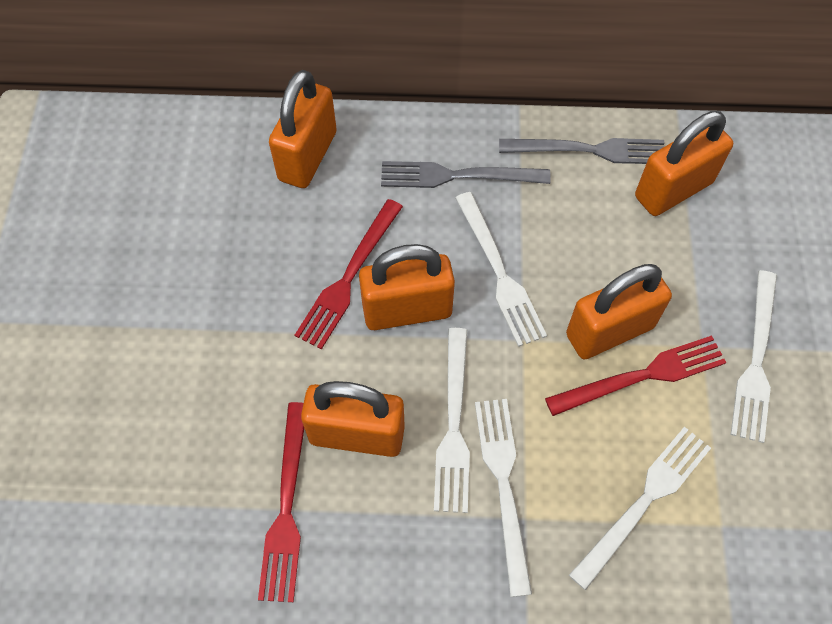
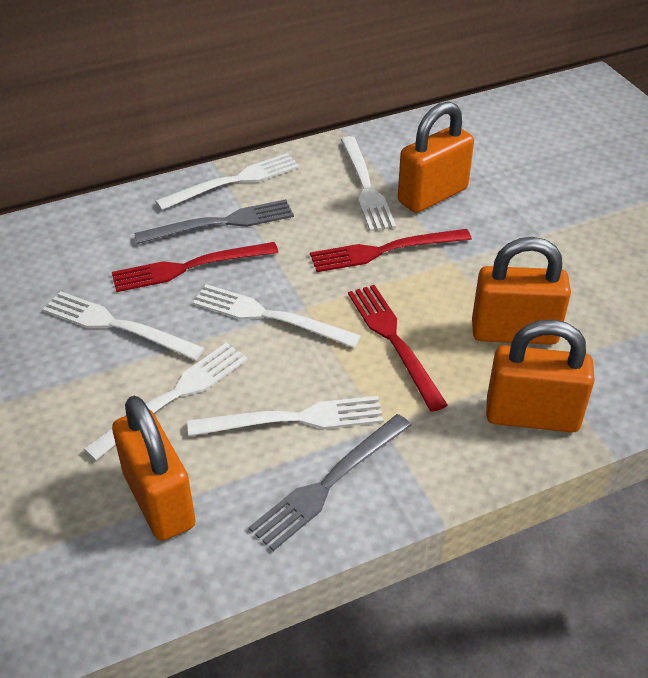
orange padlock: 5 -> 4
white fork: 5 -> 6

